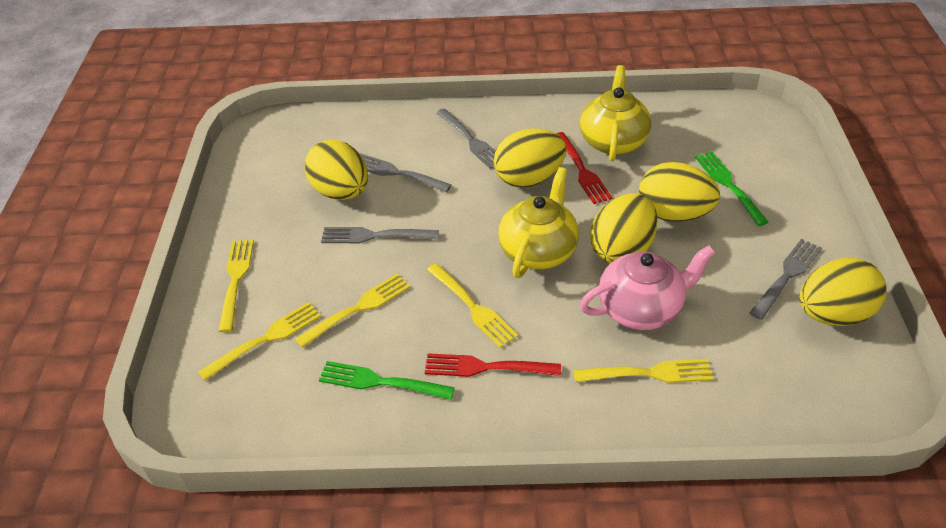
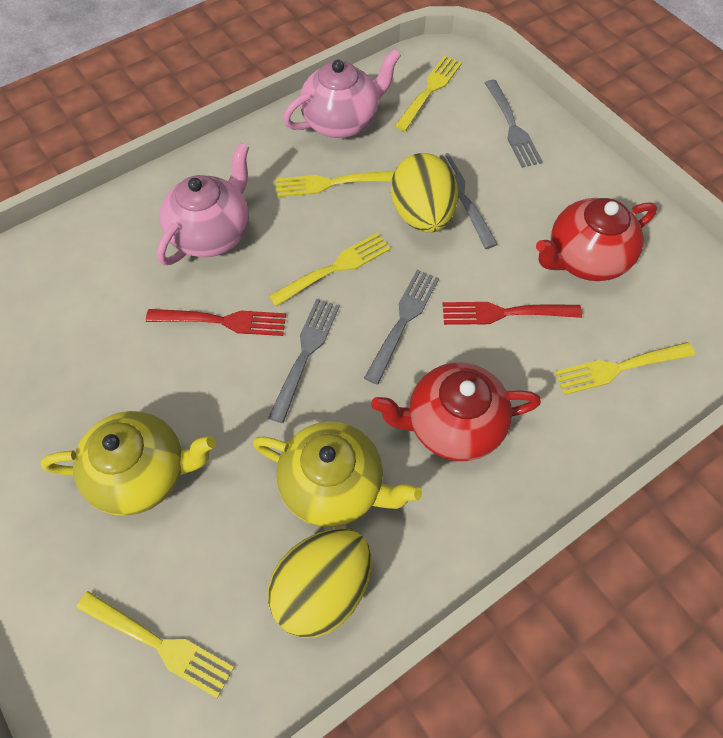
green fork: 2 -> 0
pink teapot: 1 -> 2
red teapot: 0 -> 2
yellow egg: 5 -> 2

